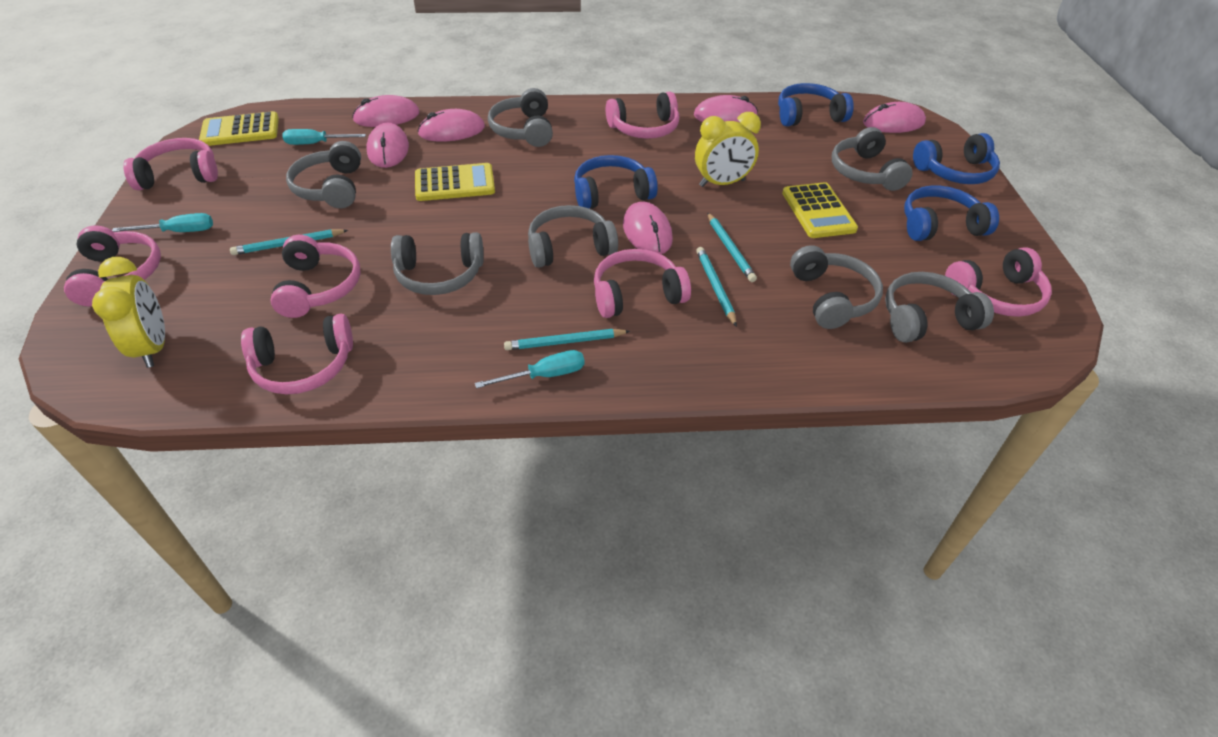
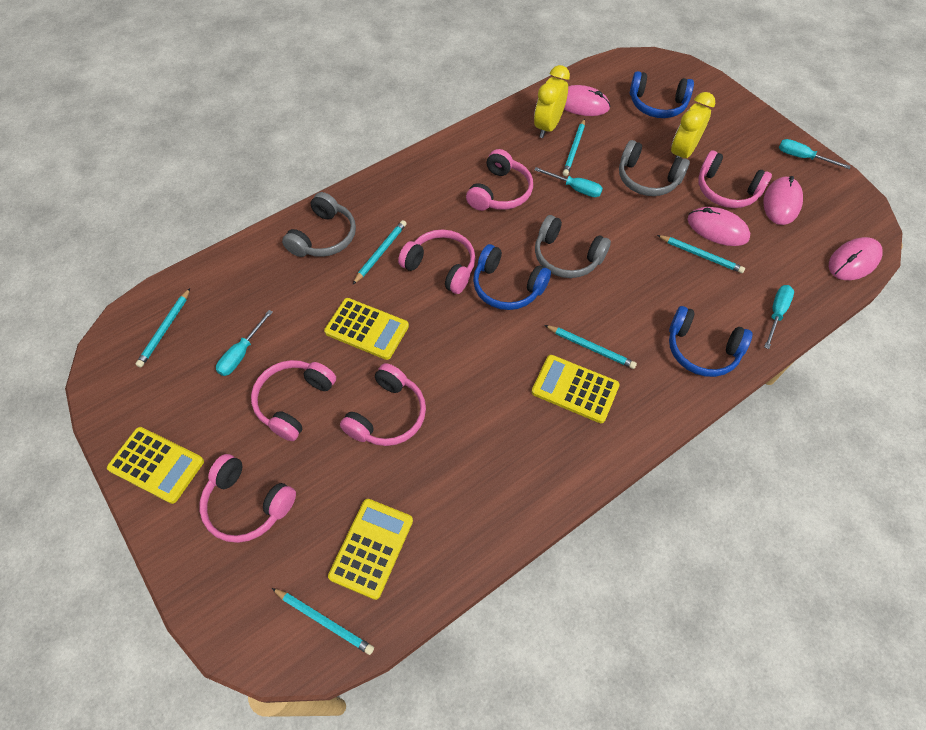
blue headphones: 4 -> 3
grey headphones: 7 -> 3
pink headphones: 7 -> 6
pink mouse: 6 -> 4
turquoise pencil: 4 -> 6
turquoise screwdriver: 3 -> 4
yellow calculator: 3 -> 4

